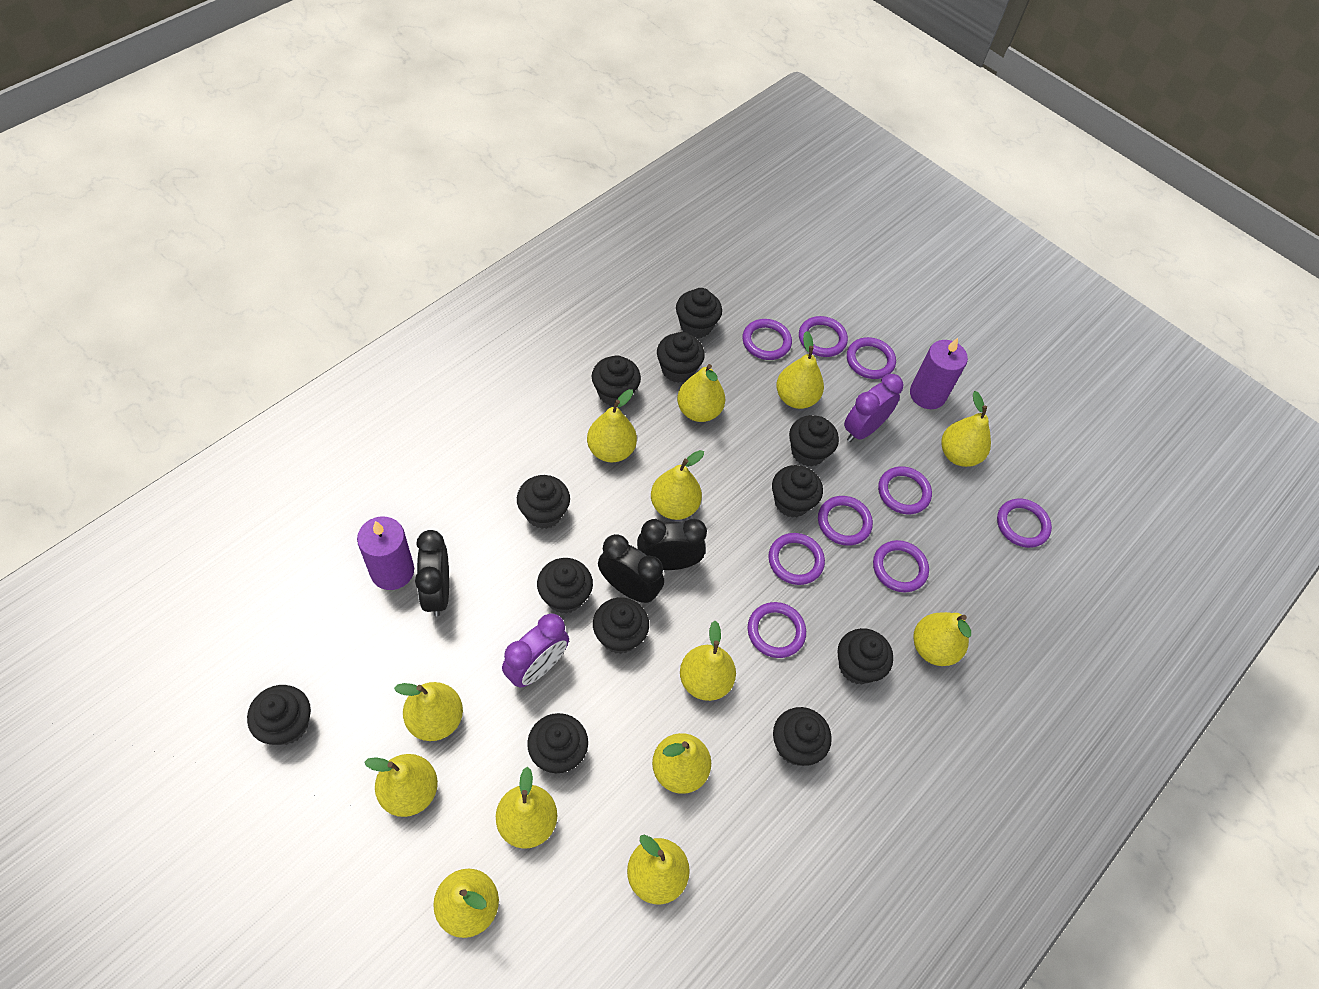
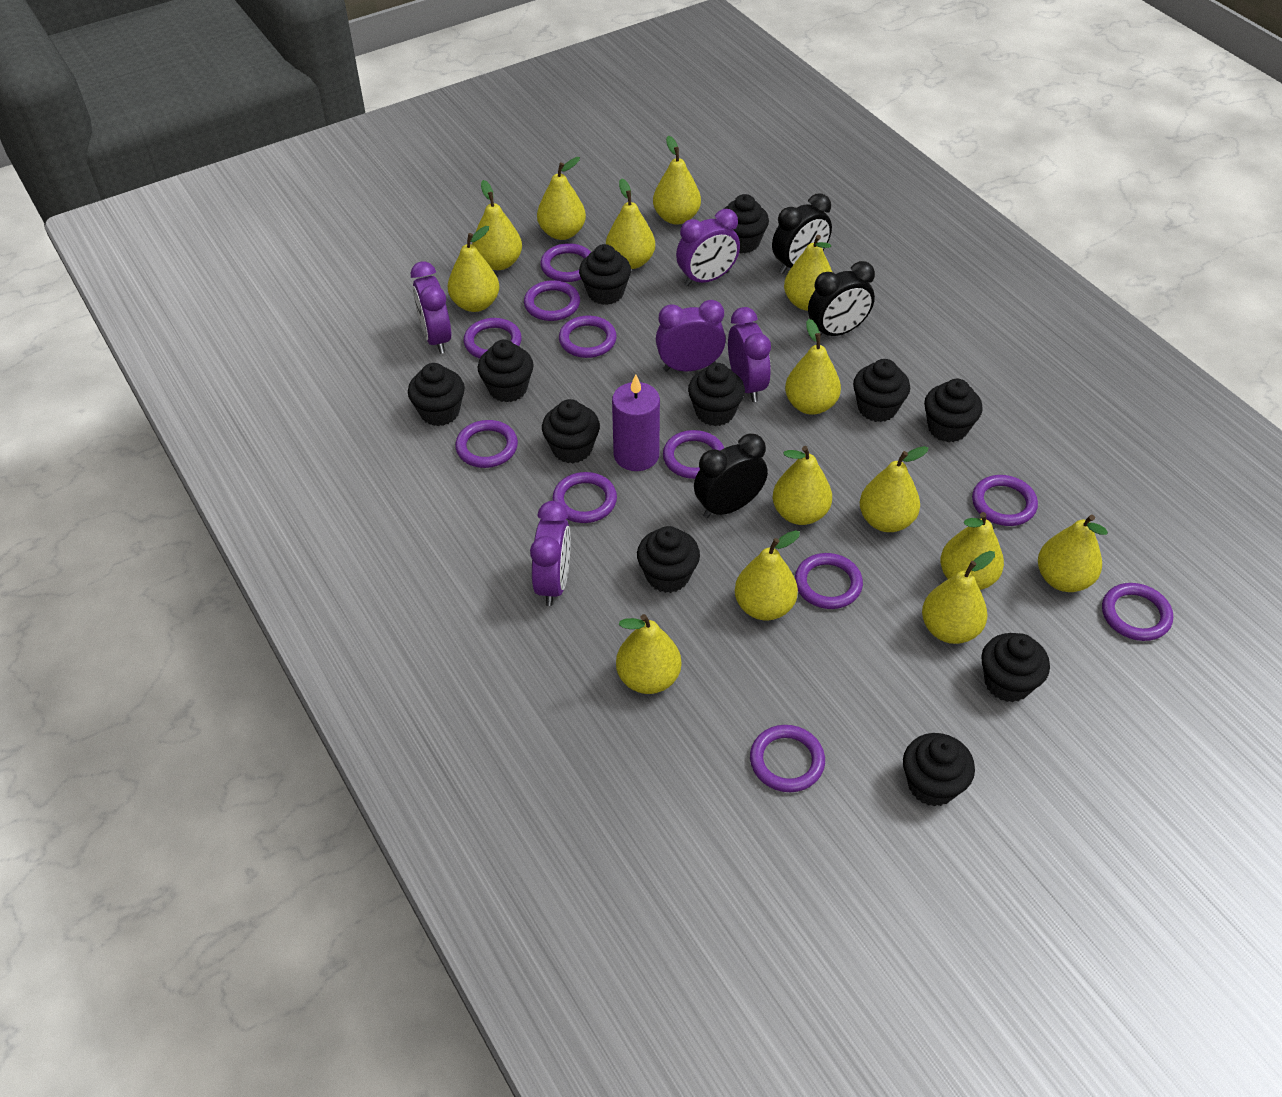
black cupcake: 12 -> 11
purple candle: 2 -> 1
purple clock: 2 -> 5
purple ring: 9 -> 11
yellow pear: 13 -> 14

